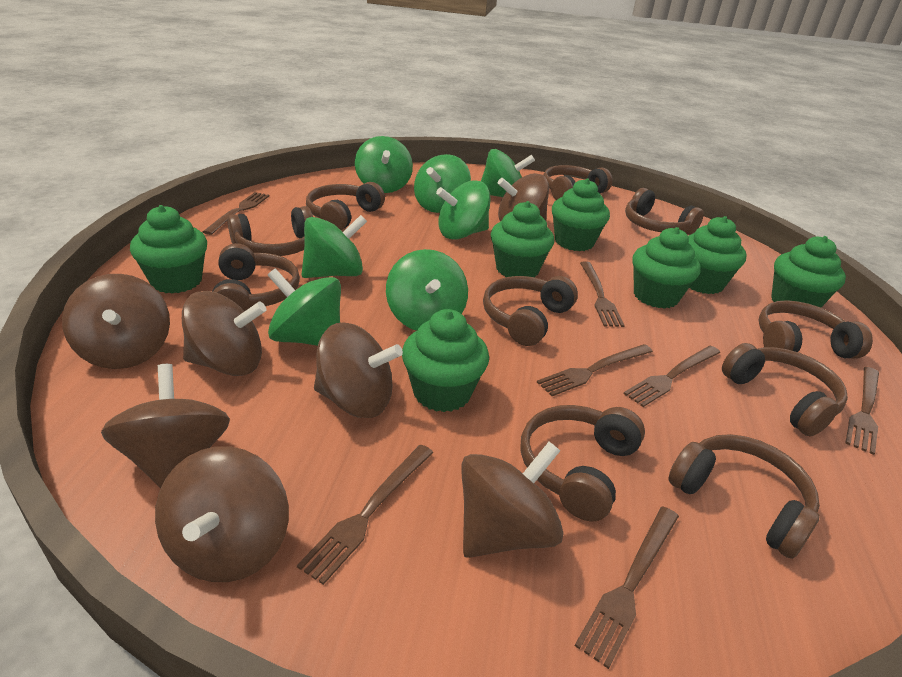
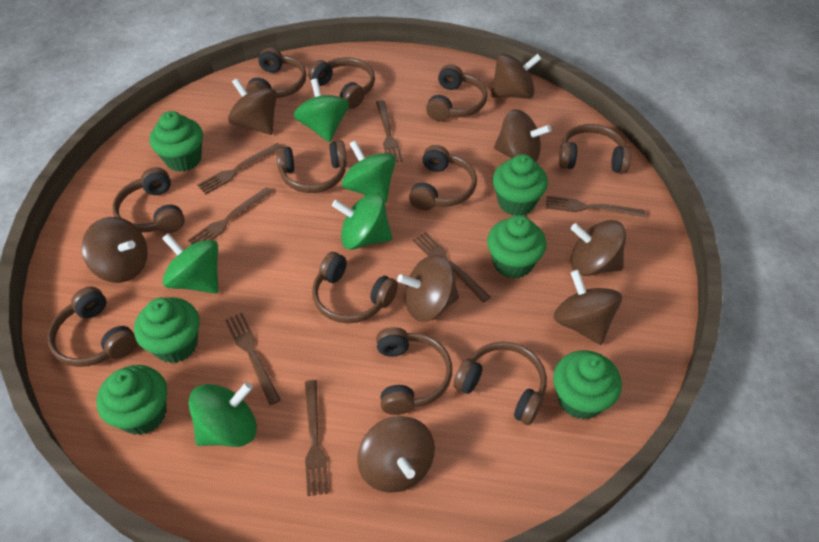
brown headphones: 10 -> 11
brown spinning top: 7 -> 8
green cupcake: 7 -> 6
green spinning top: 7 -> 5

